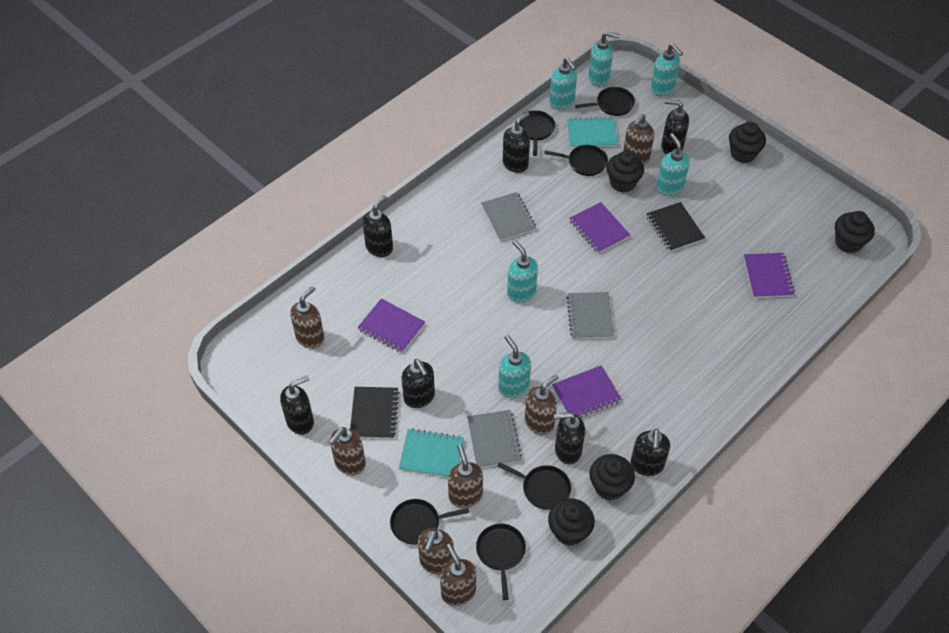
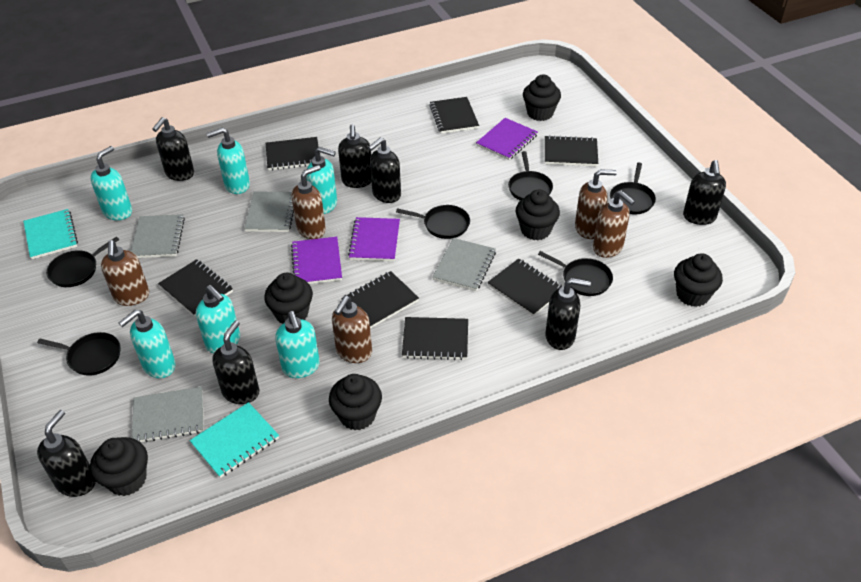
black cupcake: 5 -> 6
black notebook: 2 -> 7
brown soap dispenser: 7 -> 5
grey notebook: 3 -> 4
purple notebook: 4 -> 3

